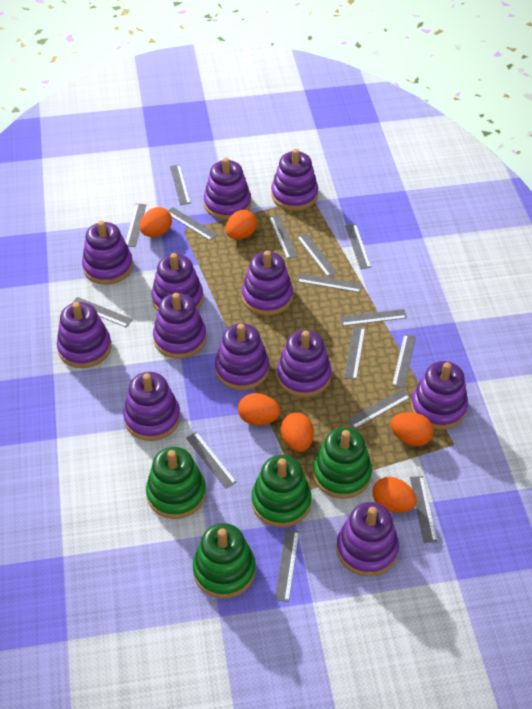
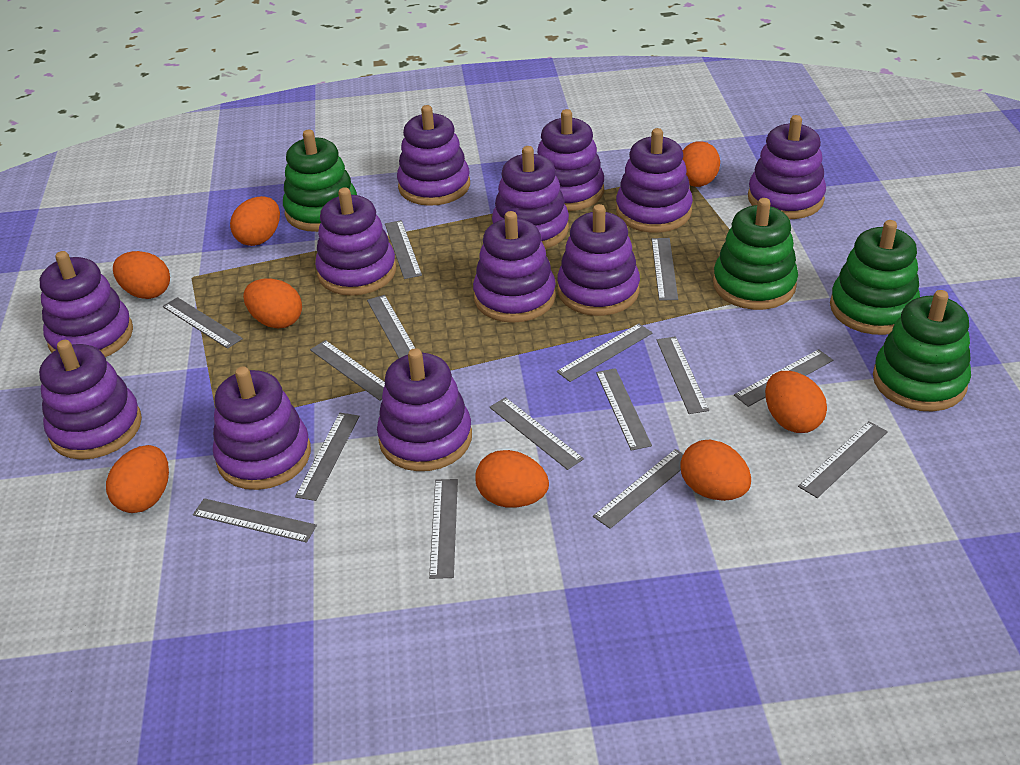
orange egg: 6 -> 8

